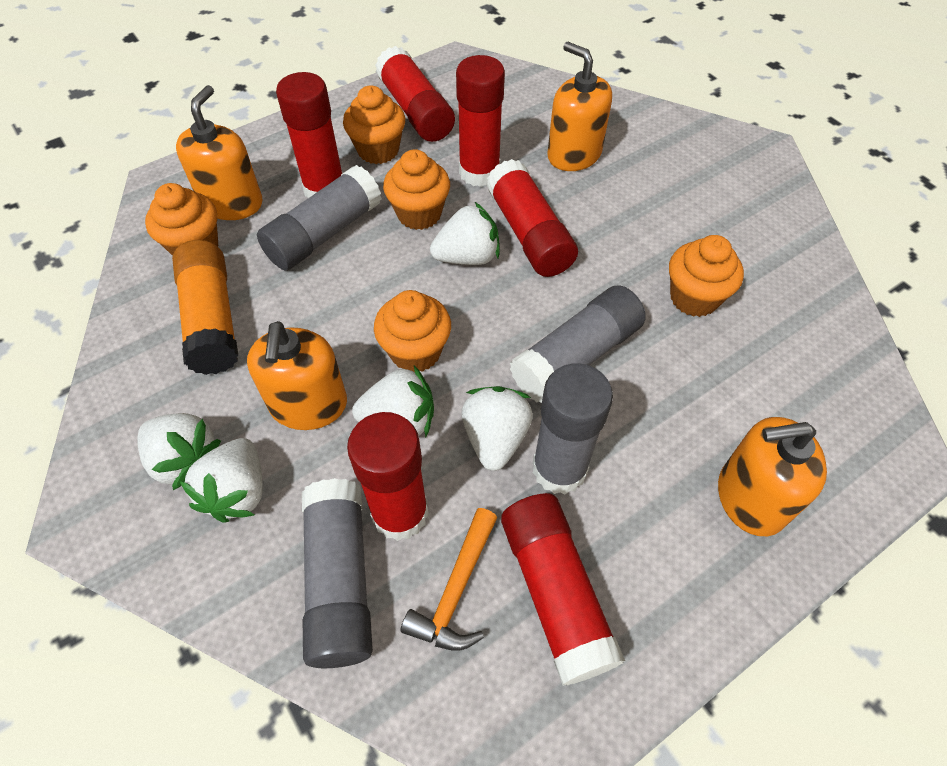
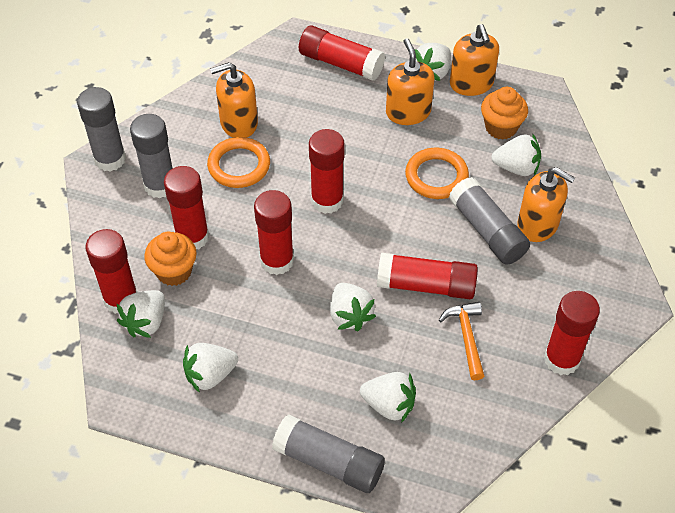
orange cupcake: 5 -> 2
orange glue stick: 1 -> 0
orange ring: 0 -> 2
red glue stick: 6 -> 7
white strawberry: 5 -> 6

